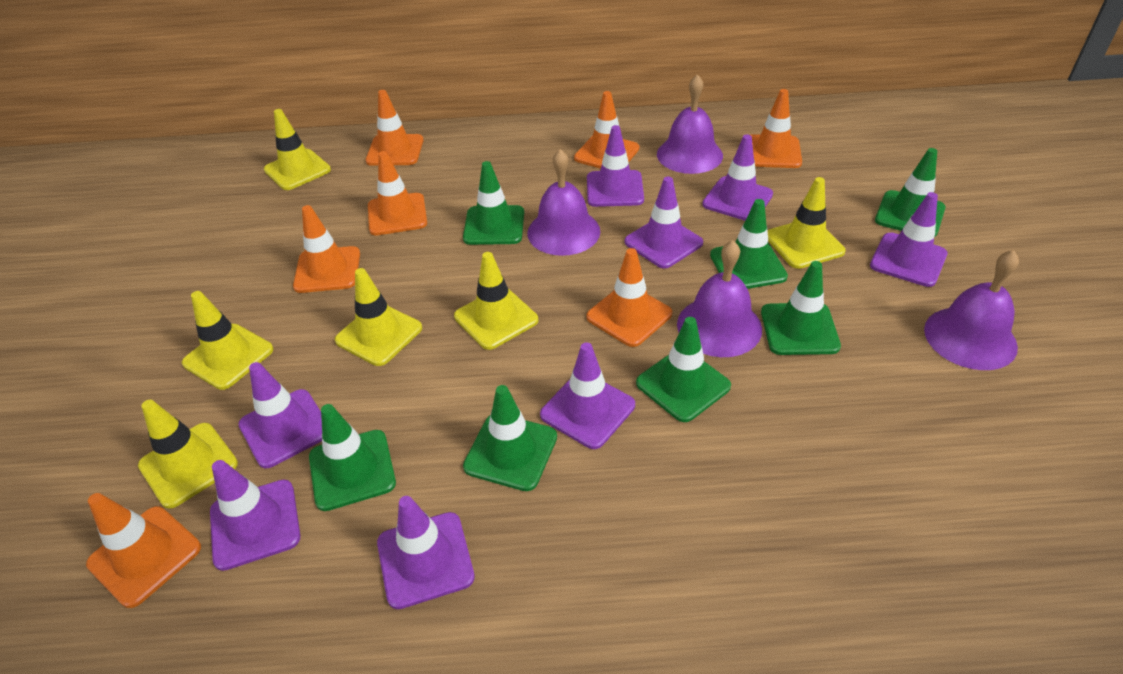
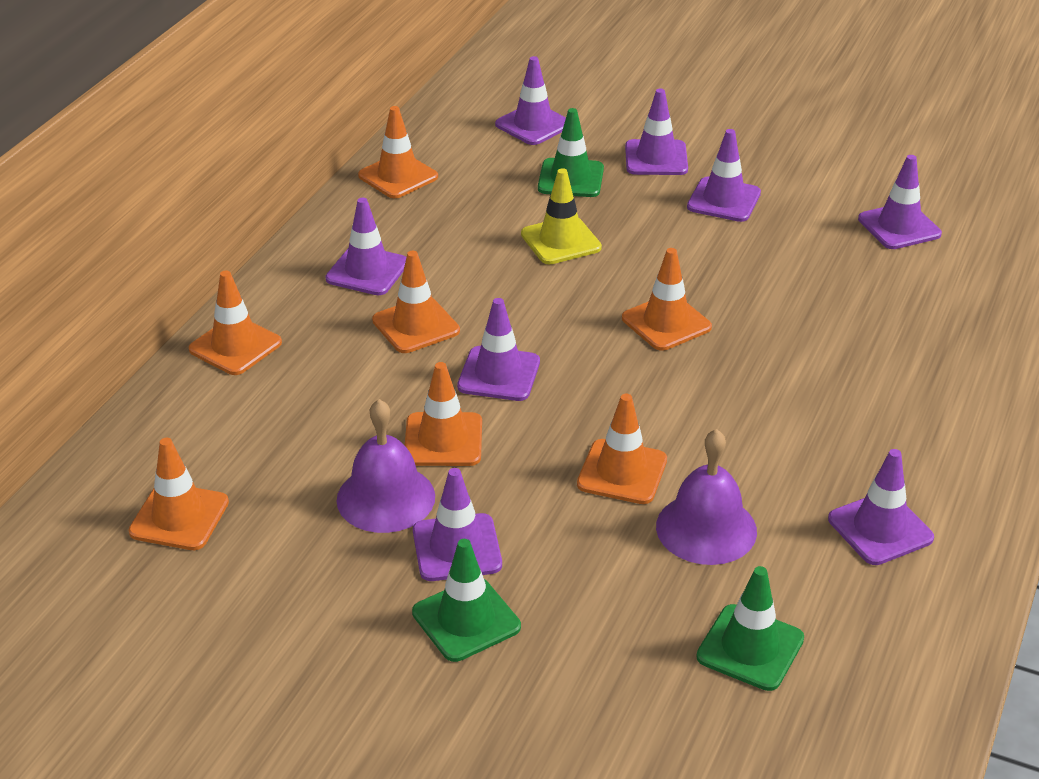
green traffic cone: 7 -> 3
purple bell: 4 -> 2
yellow traffic cone: 6 -> 1

